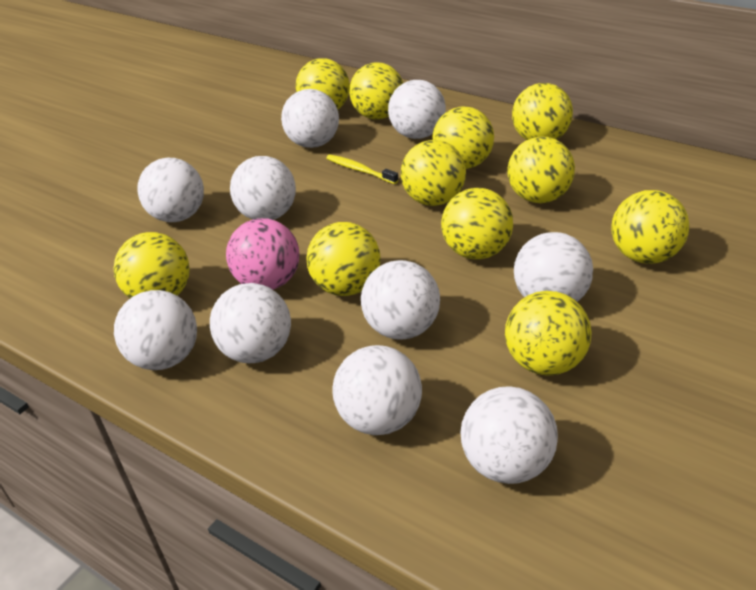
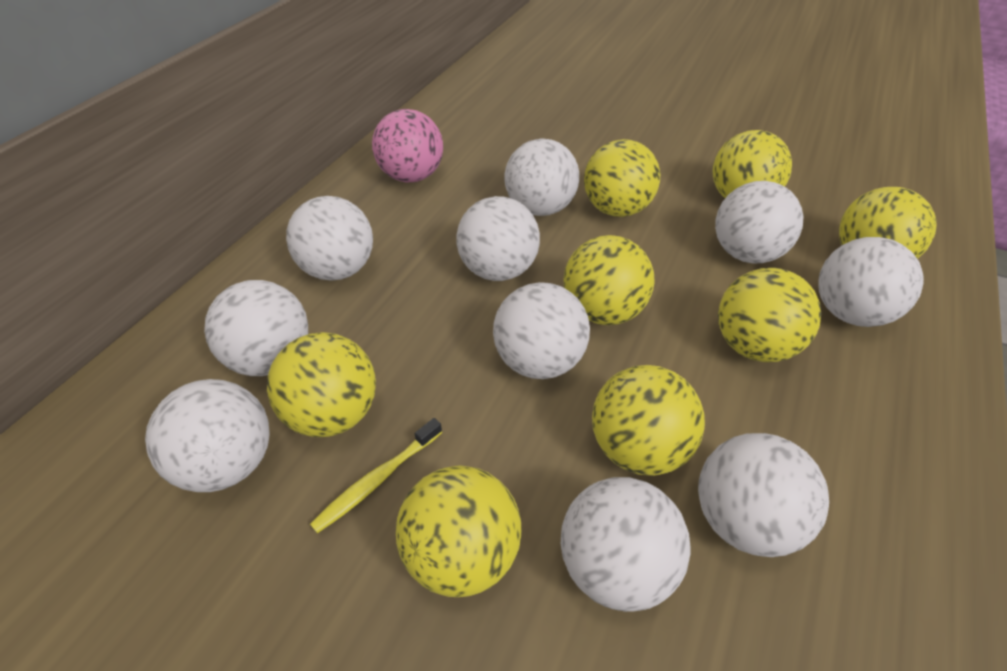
yellow ball: 11 -> 8

